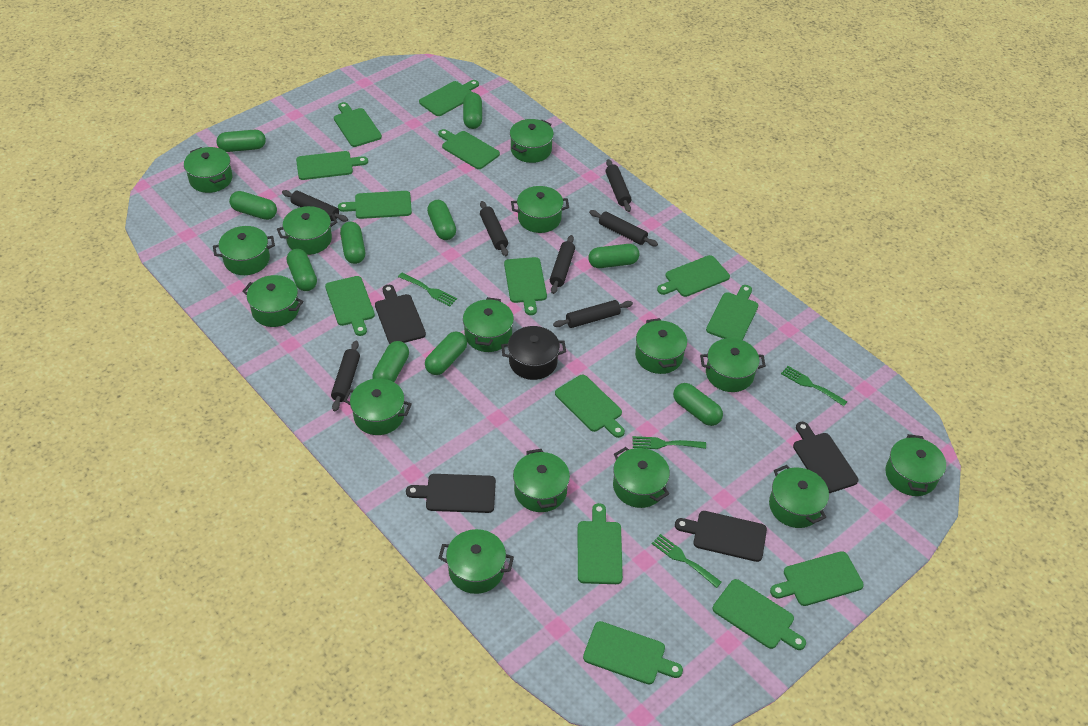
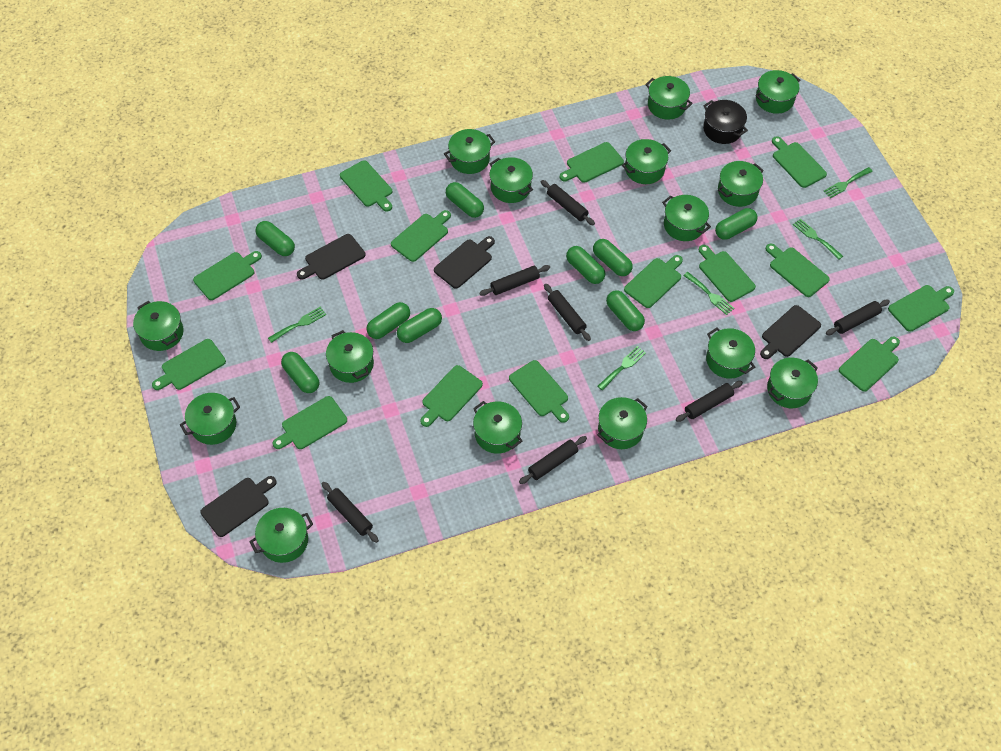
green capsule: 10 -> 9
green fork: 4 -> 5

